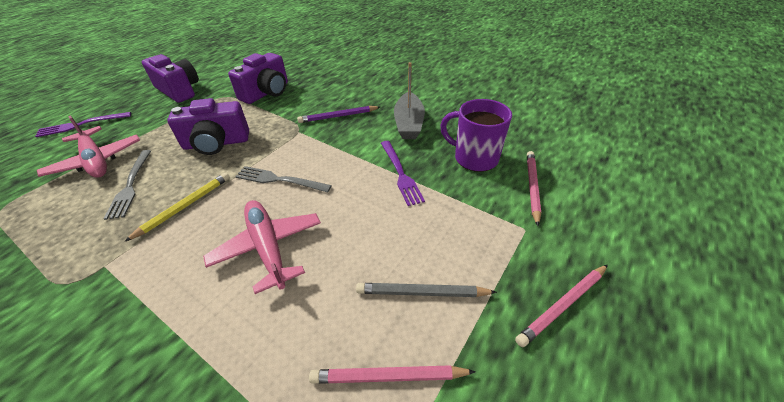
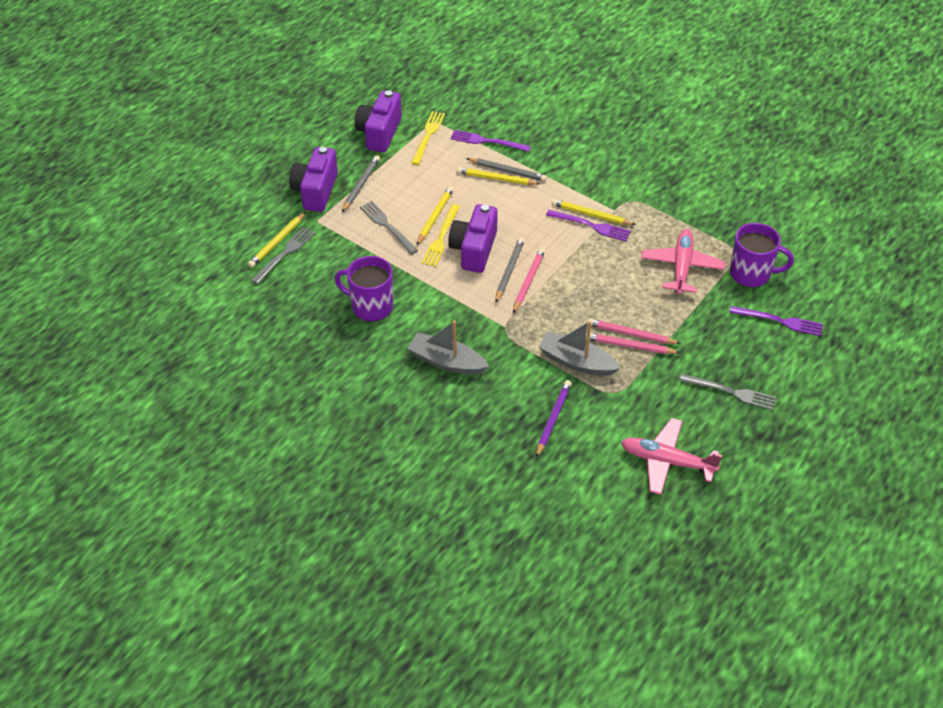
grey boat: 1 -> 2
grey fork: 2 -> 3
grey pencil: 1 -> 3
purple fork: 2 -> 3
purple mug: 1 -> 2
yellow fork: 0 -> 2
yellow pencil: 1 -> 4

